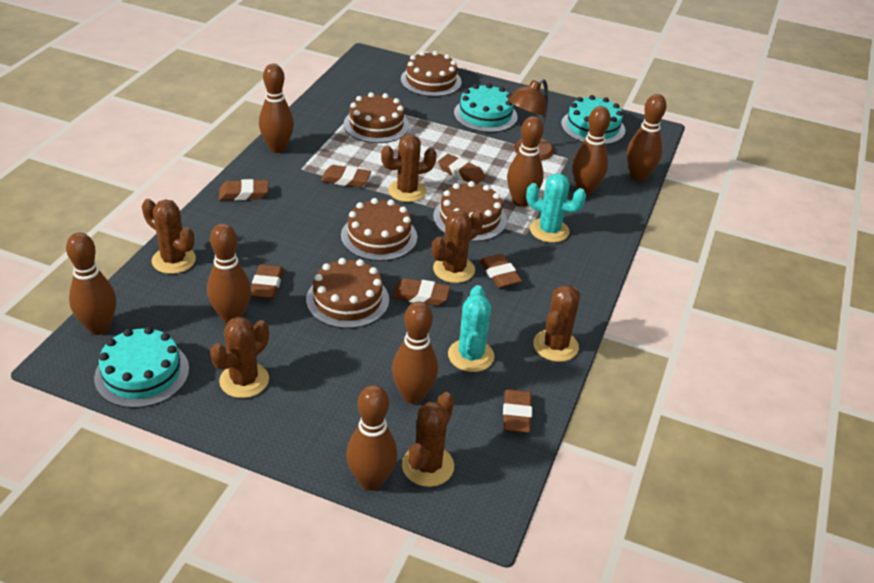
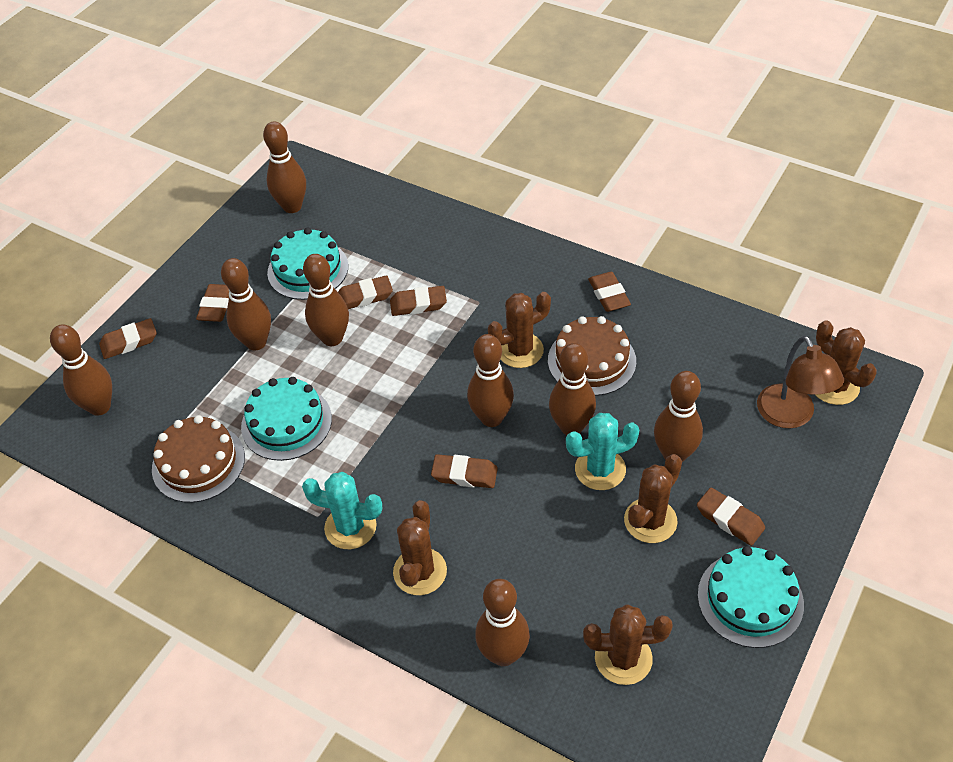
brown cactus: 6 -> 5
brown cake: 5 -> 2

